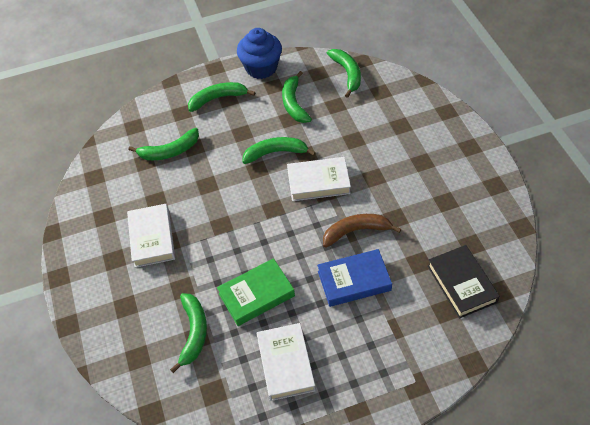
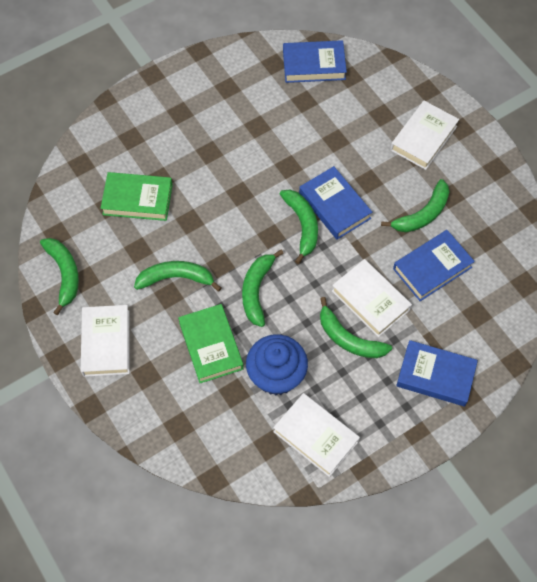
black book: 1 -> 0
blue book: 1 -> 4
brown banana: 1 -> 0
green book: 1 -> 2
white book: 3 -> 4

